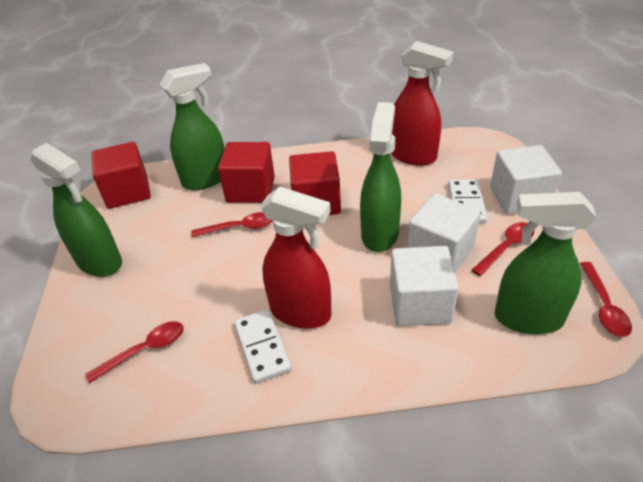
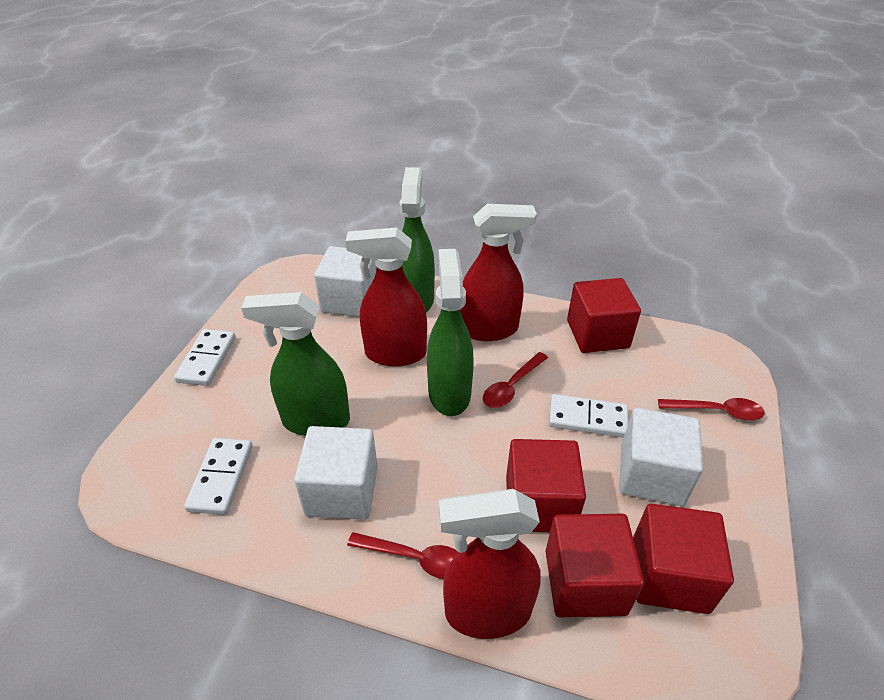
green spray bottle: 4 -> 3
red cube: 3 -> 4
red spoon: 4 -> 3
red spray bottle: 2 -> 3
white domino: 2 -> 3

